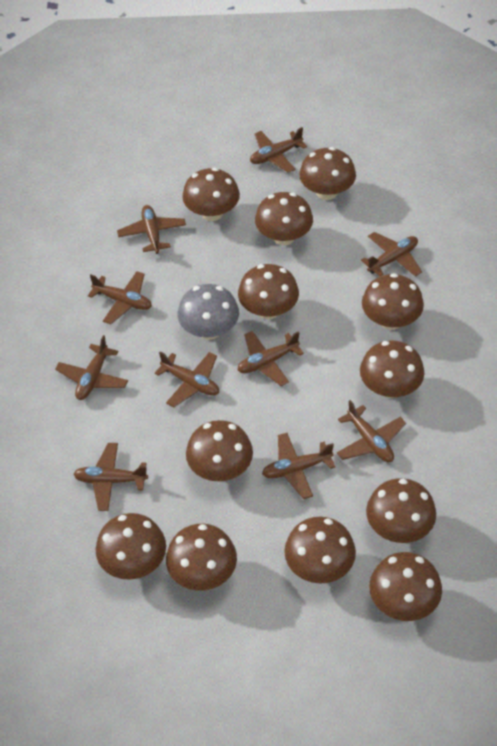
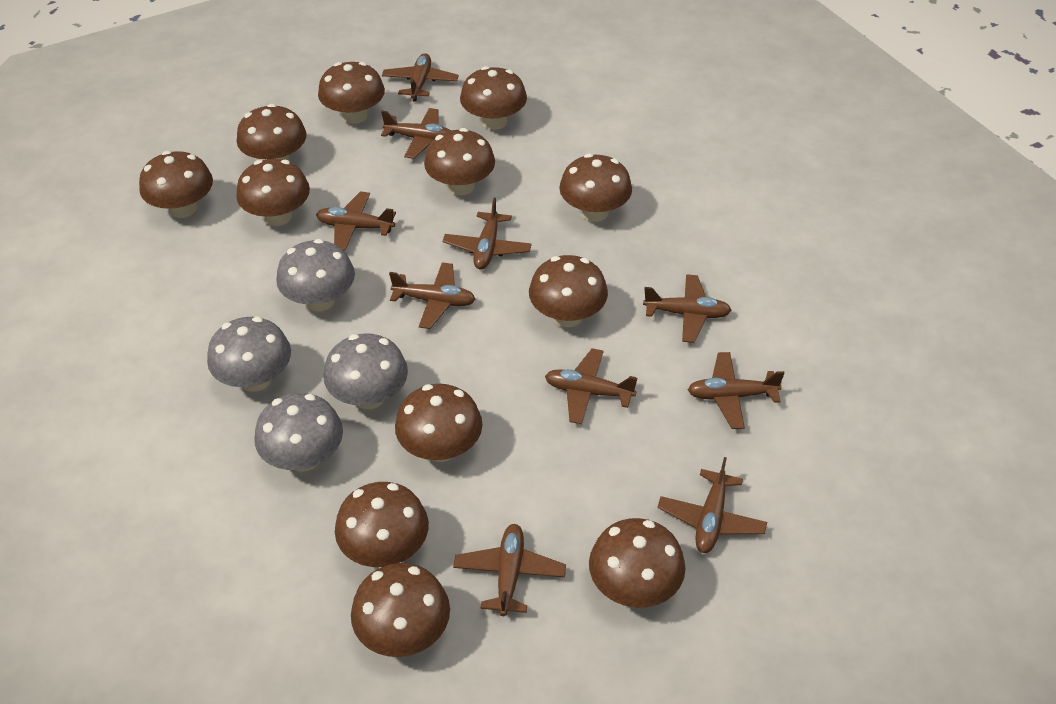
grey mushroom: 1 -> 4

